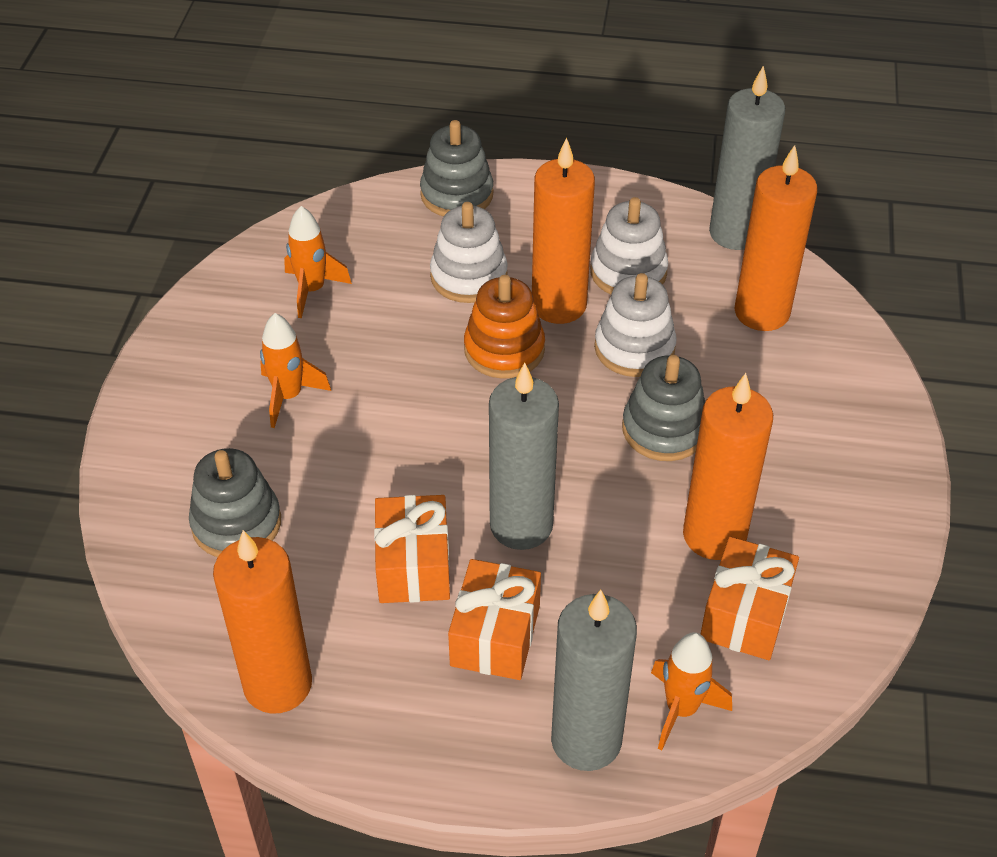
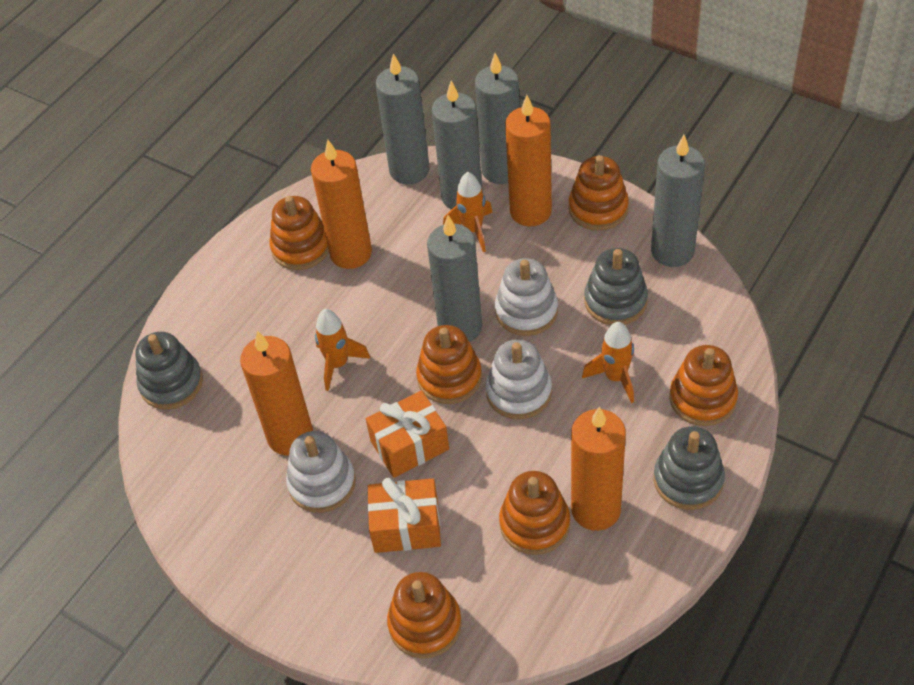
grey candle: 3 -> 5
orange gift: 3 -> 2
orange stacking toy: 1 -> 6

